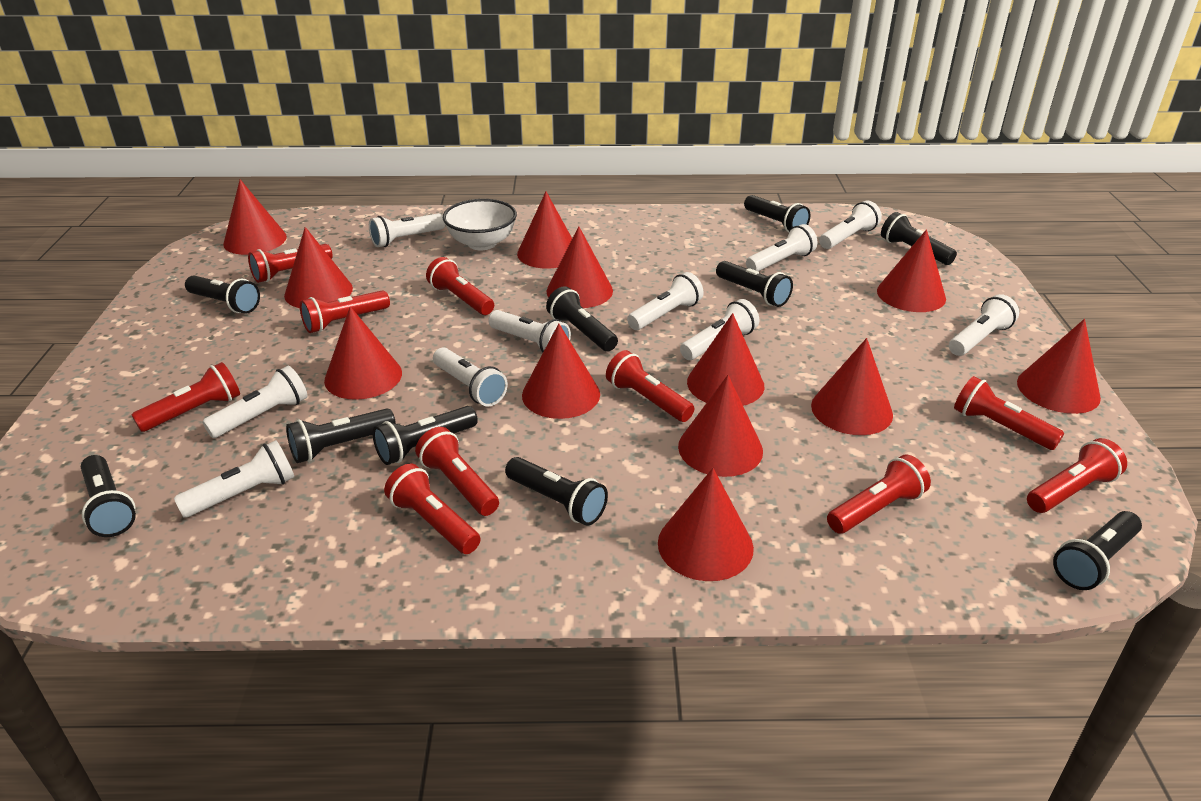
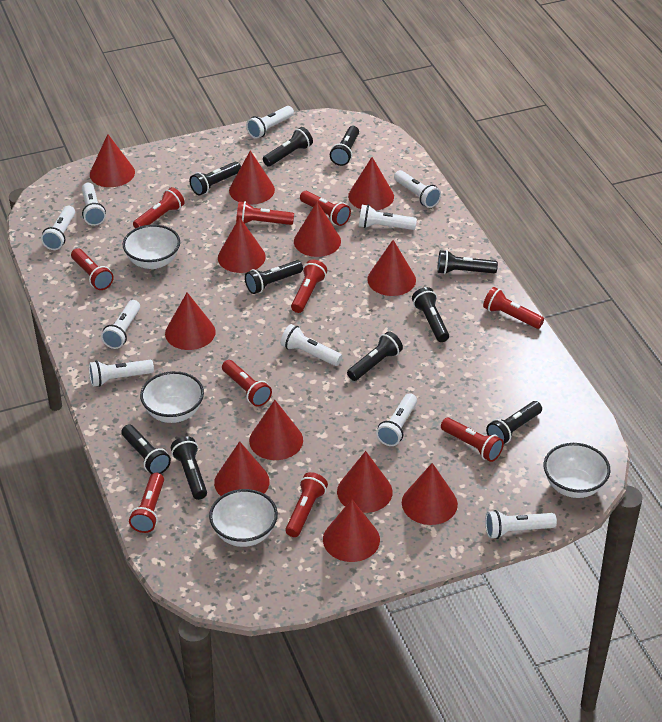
white bowl: 1 -> 4

